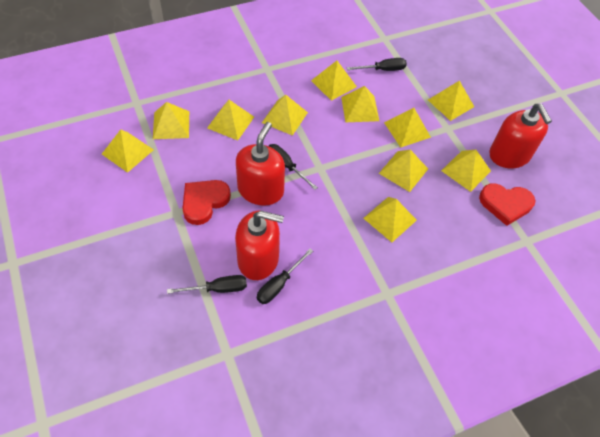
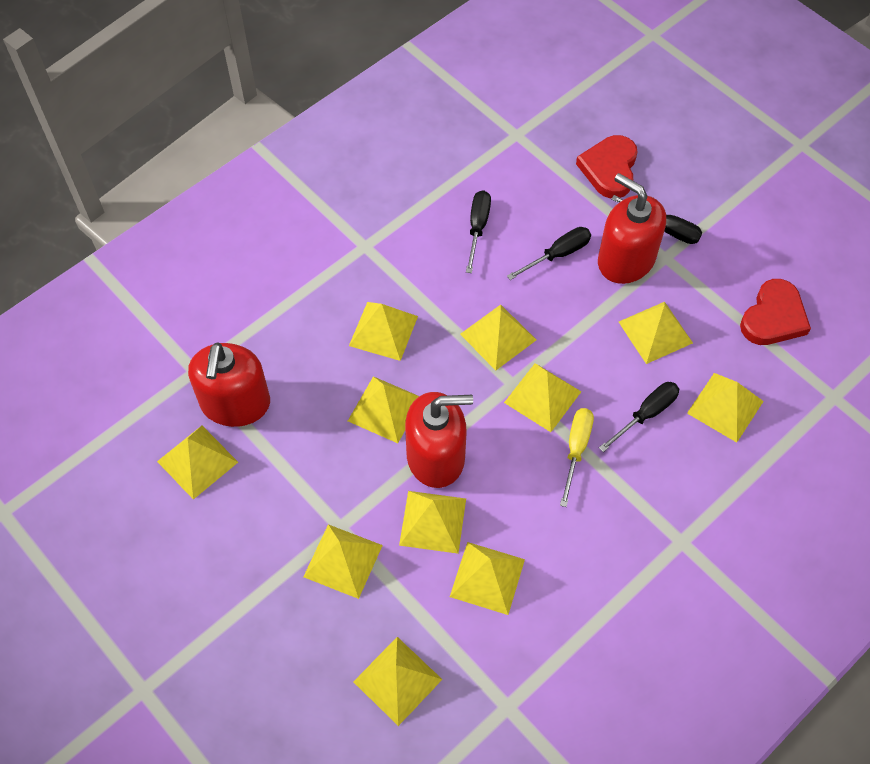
yellow screwdriver: 0 -> 1

